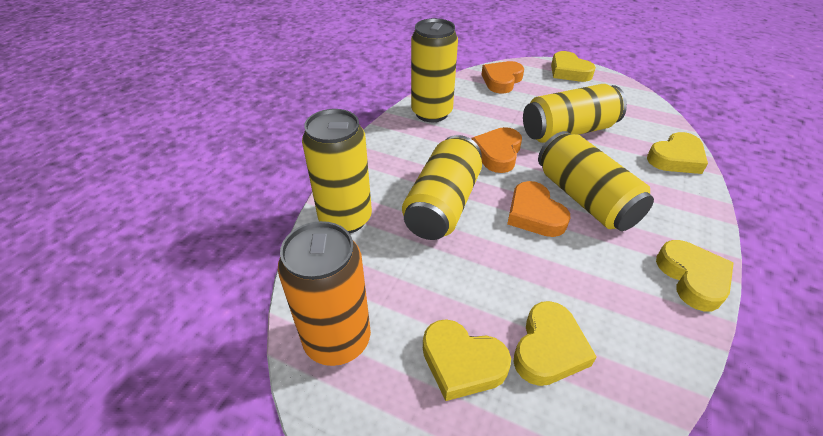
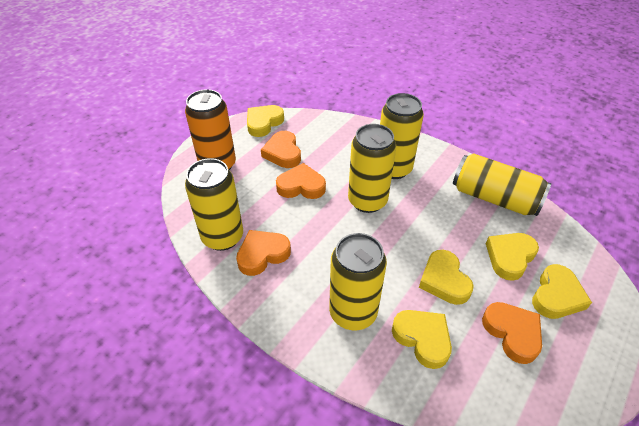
orange heart: 3 -> 4

